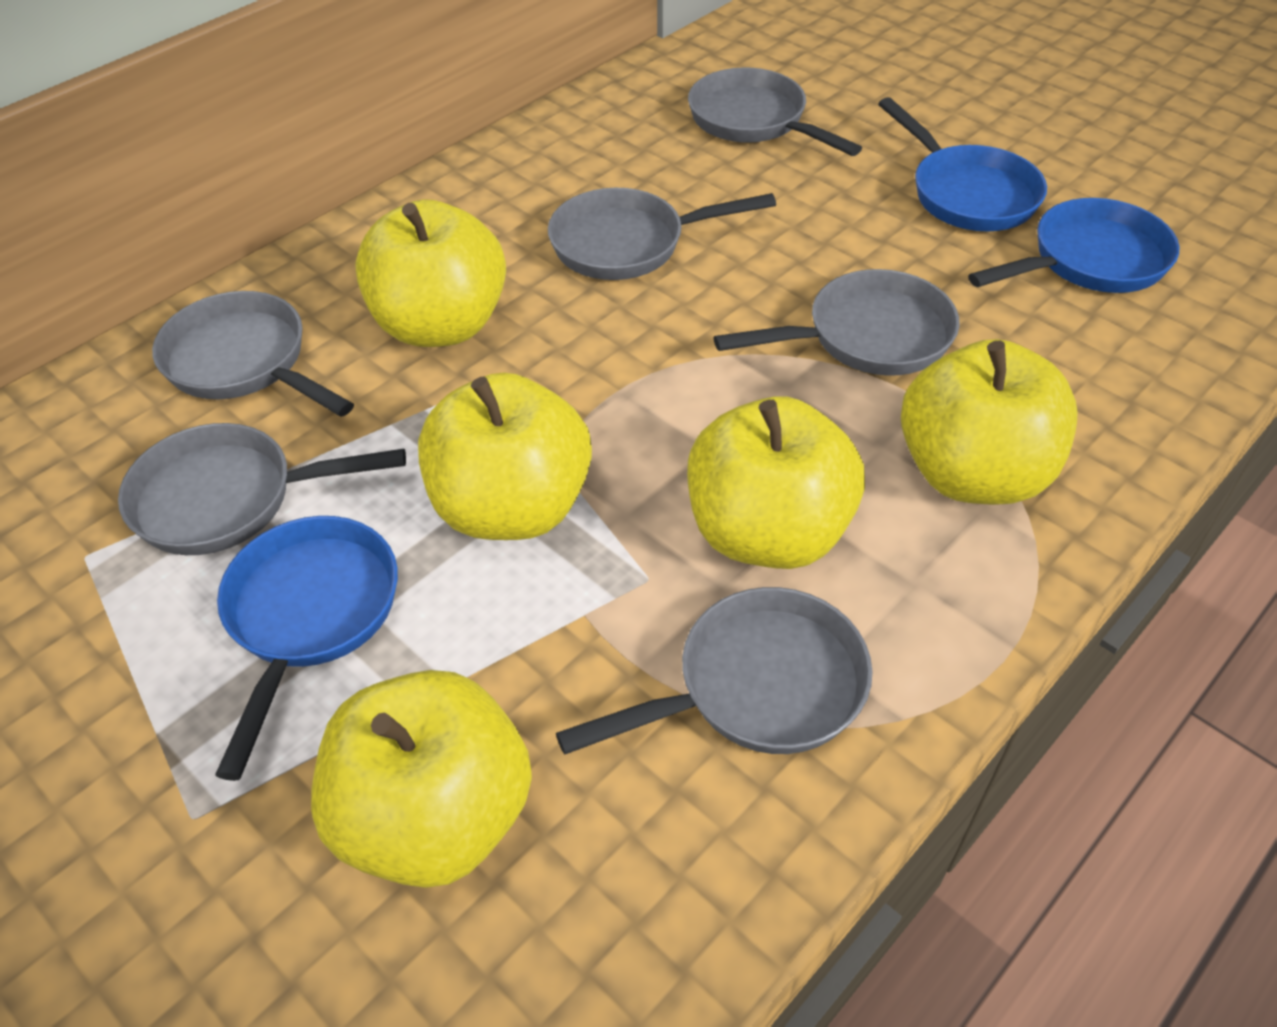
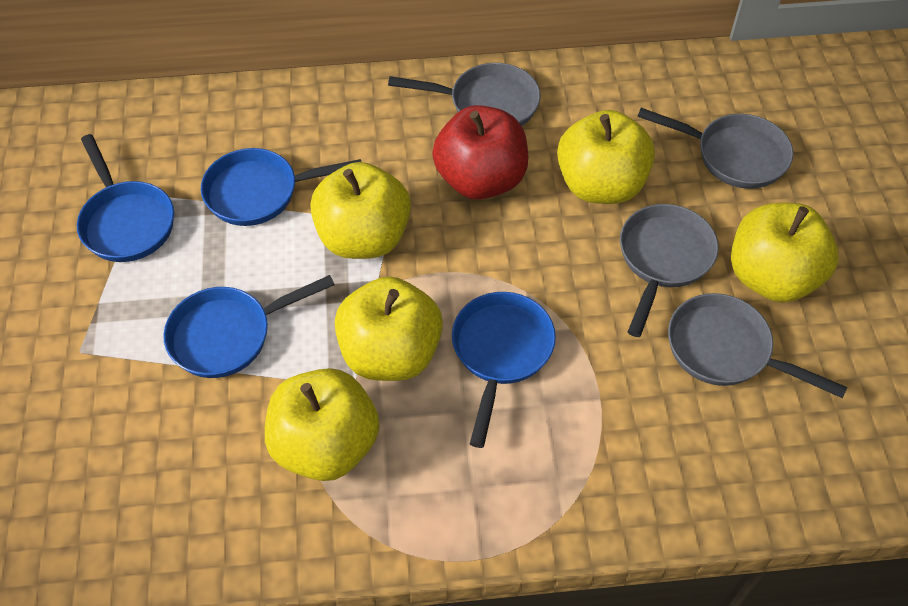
blue pan: 3 -> 4
grey pan: 6 -> 4
red apple: 0 -> 1

